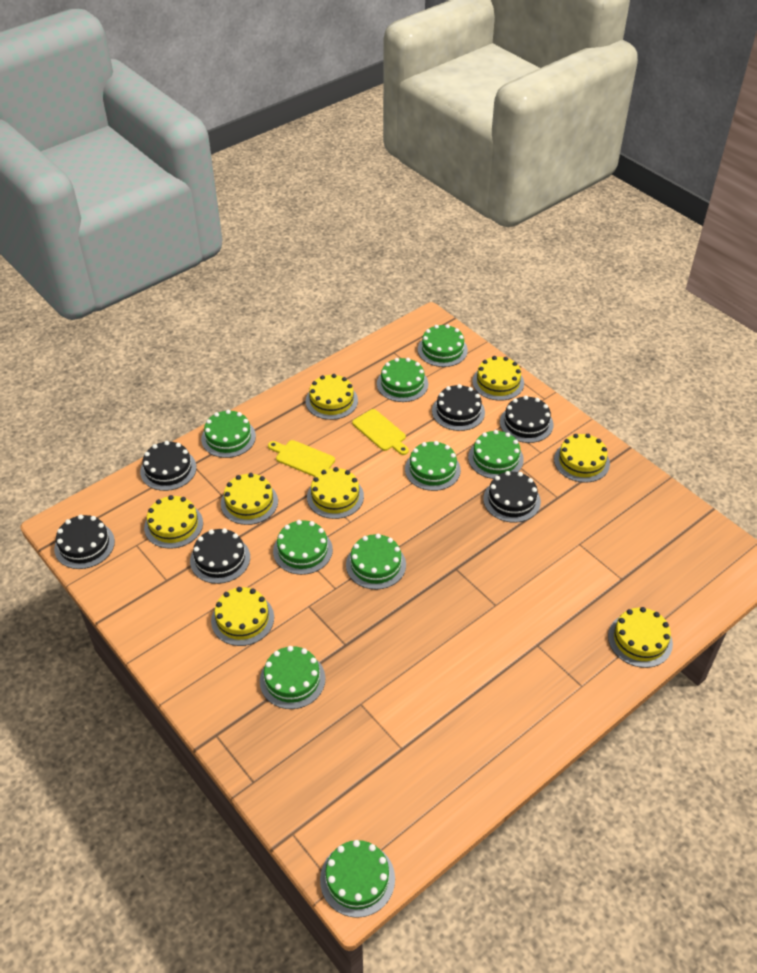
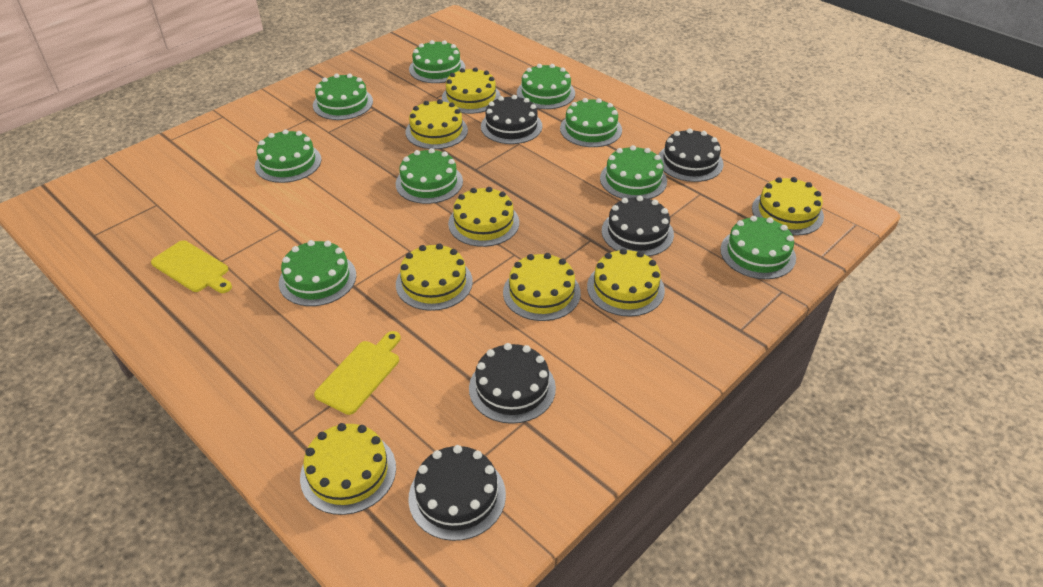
black cake: 6 -> 5

